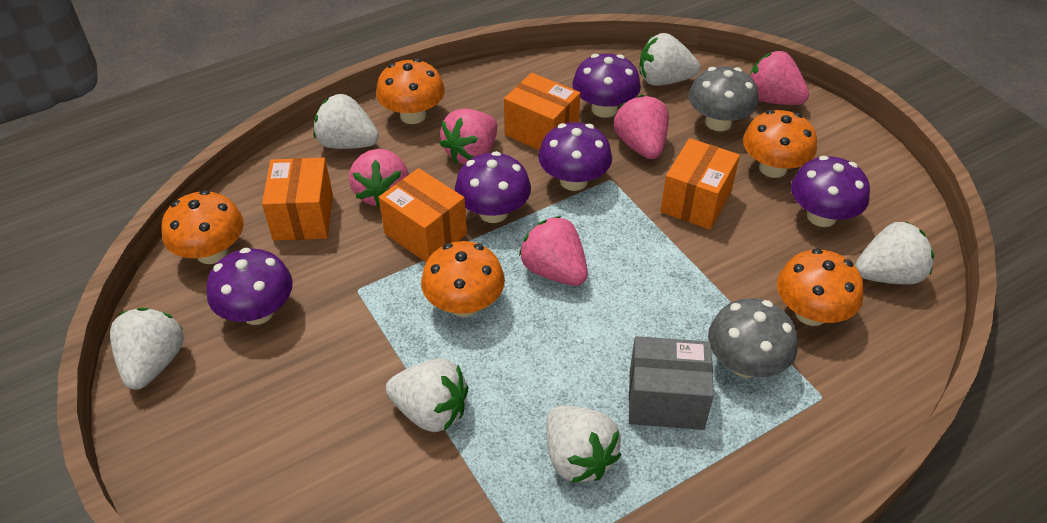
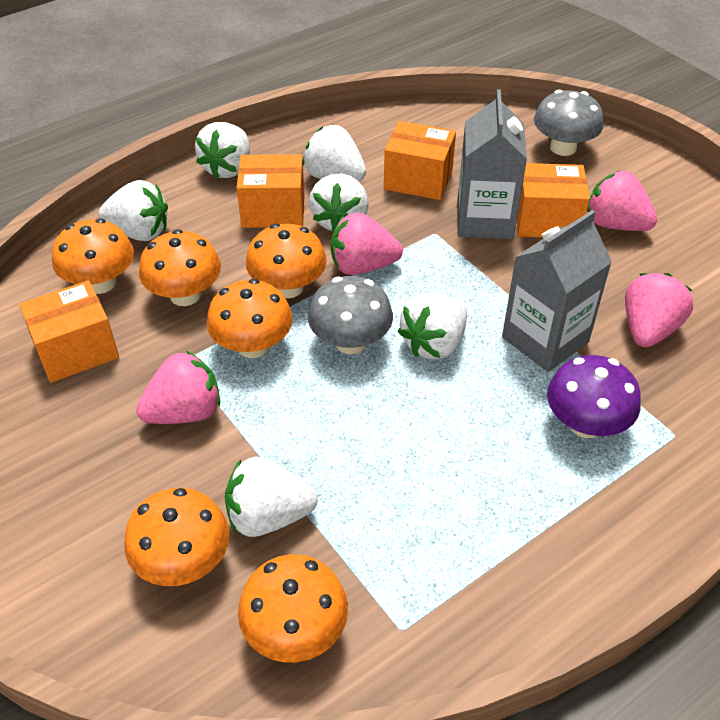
grey box: 1 -> 0
grey carton: 0 -> 2
orange mushroom: 5 -> 6
pink strawberry: 5 -> 4
purple mushroom: 5 -> 1

